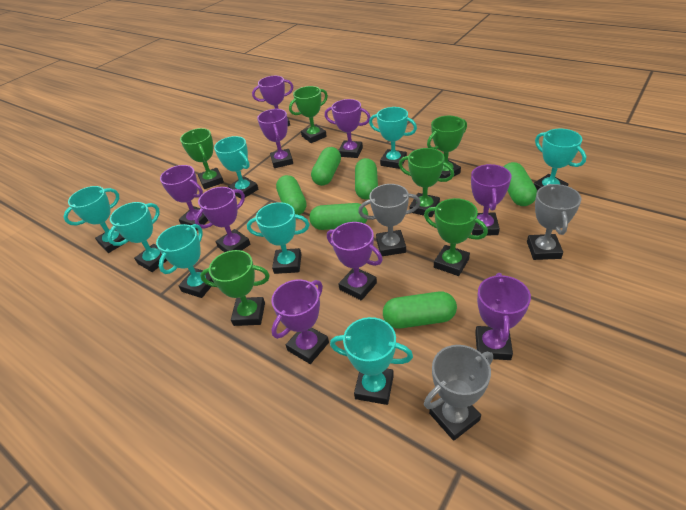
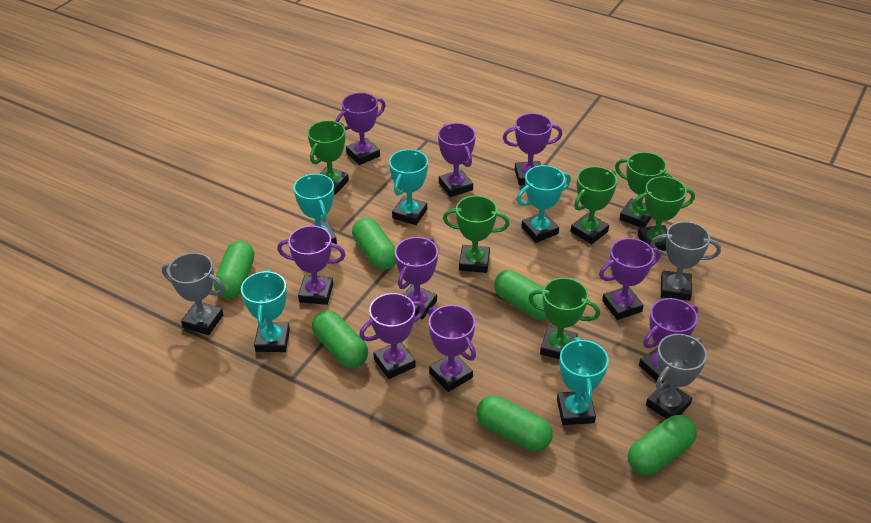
turquoise trophy: 8 -> 5

